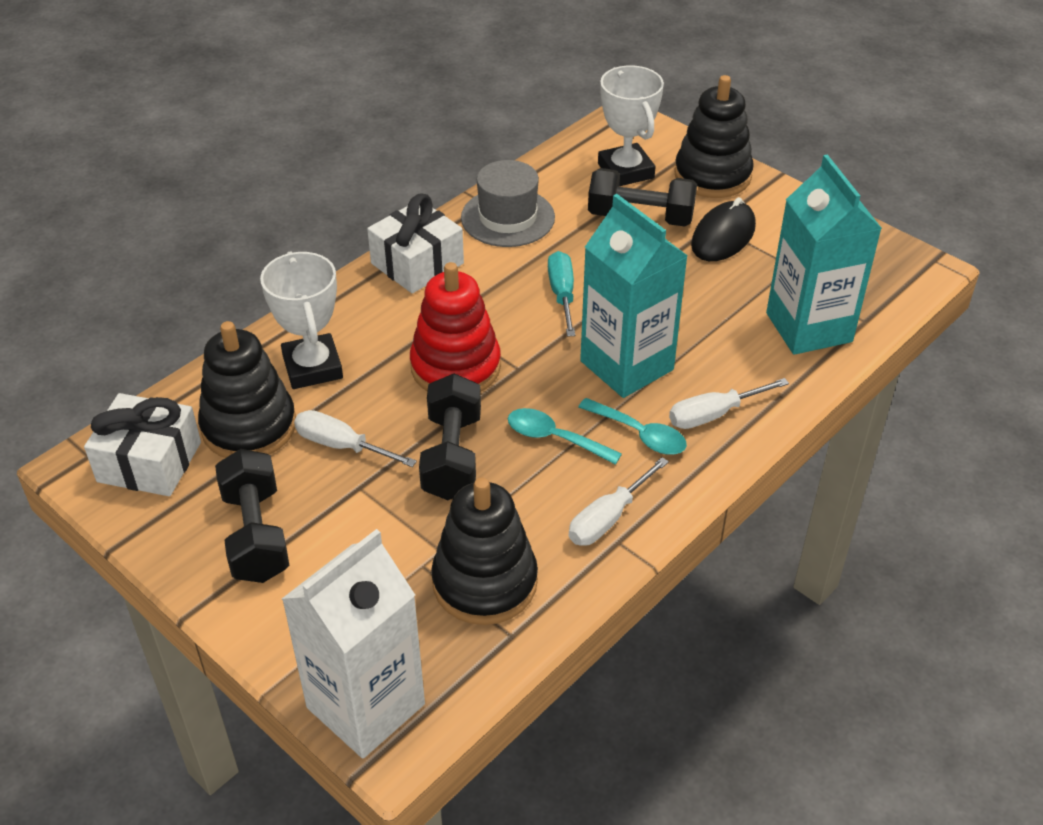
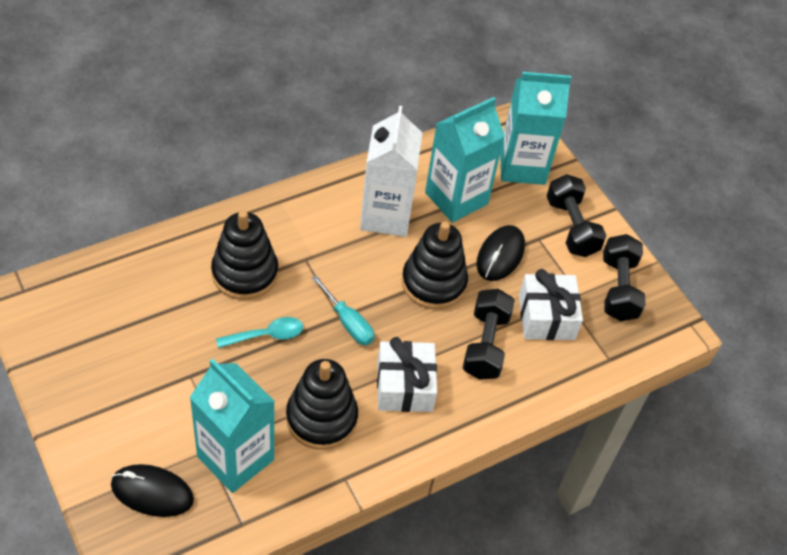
black mouse: 1 -> 2
grey hat: 1 -> 0
red stacking toy: 1 -> 0
turquoise carton: 2 -> 3
turquoise spoon: 2 -> 1
white screwdriver: 3 -> 0
white trophy: 2 -> 0

